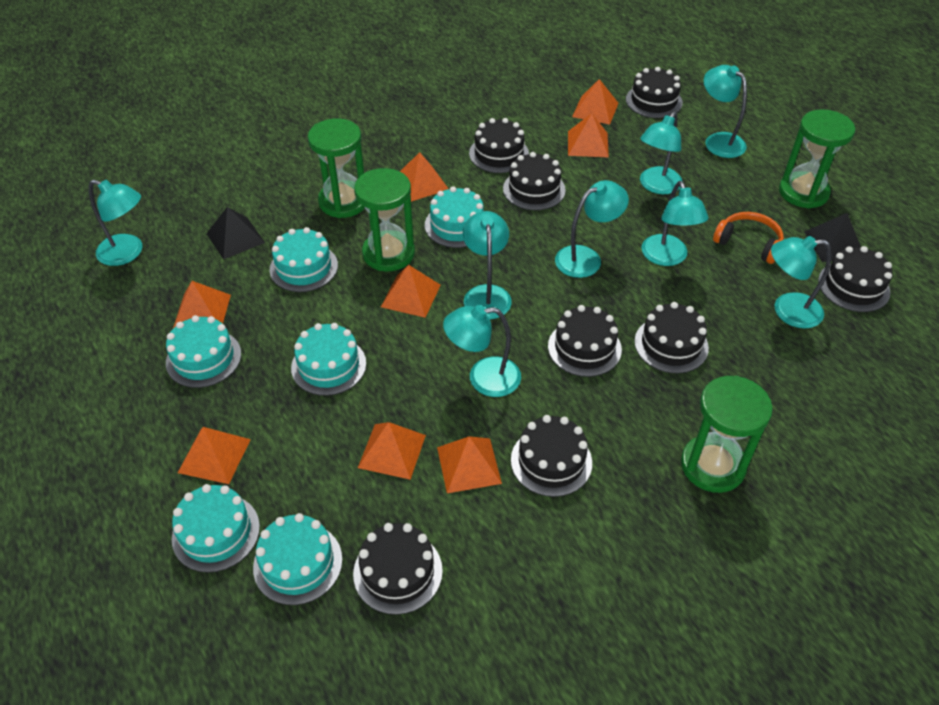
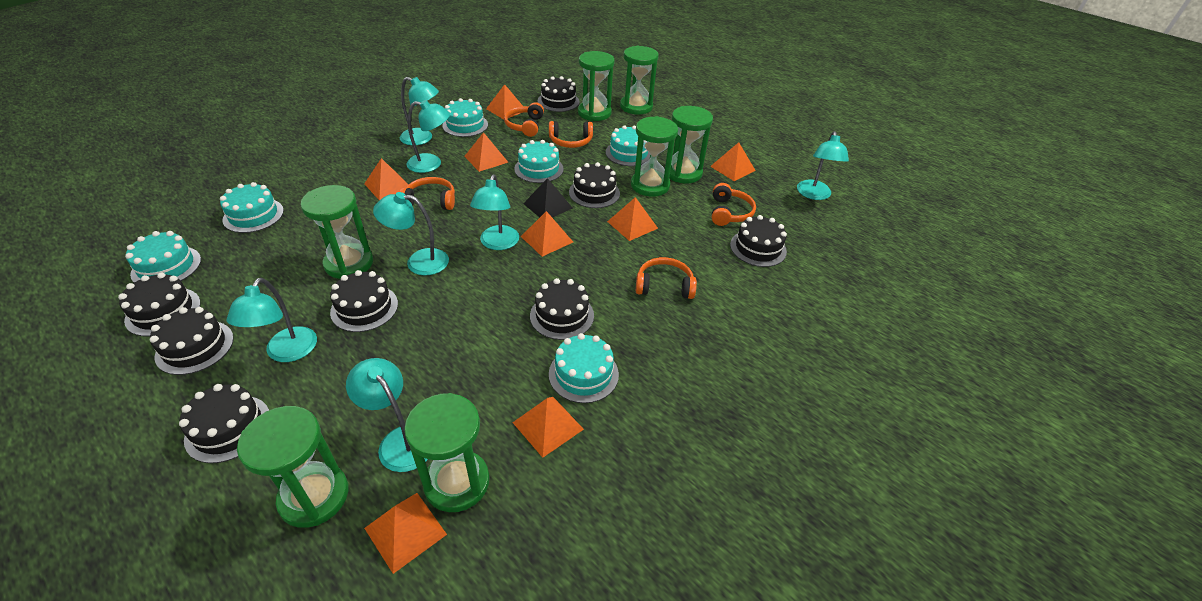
black pyramid: 2 -> 1
green hourglass: 4 -> 7
orange headphones: 1 -> 5
turquoise lamp: 8 -> 7

